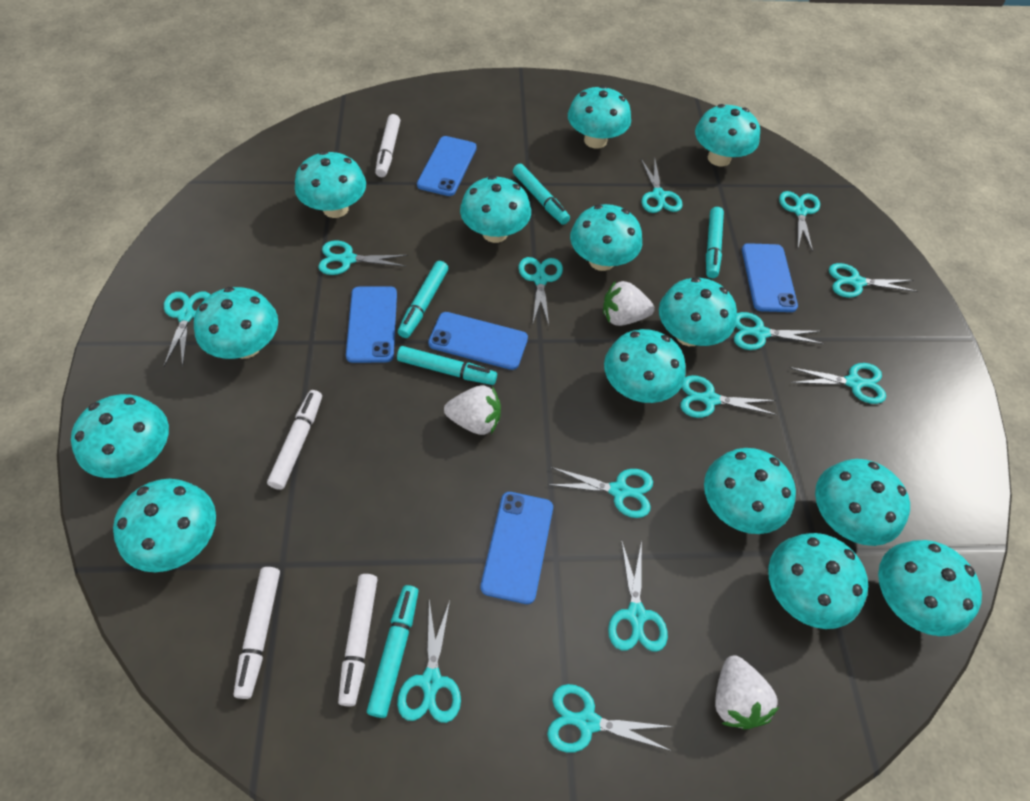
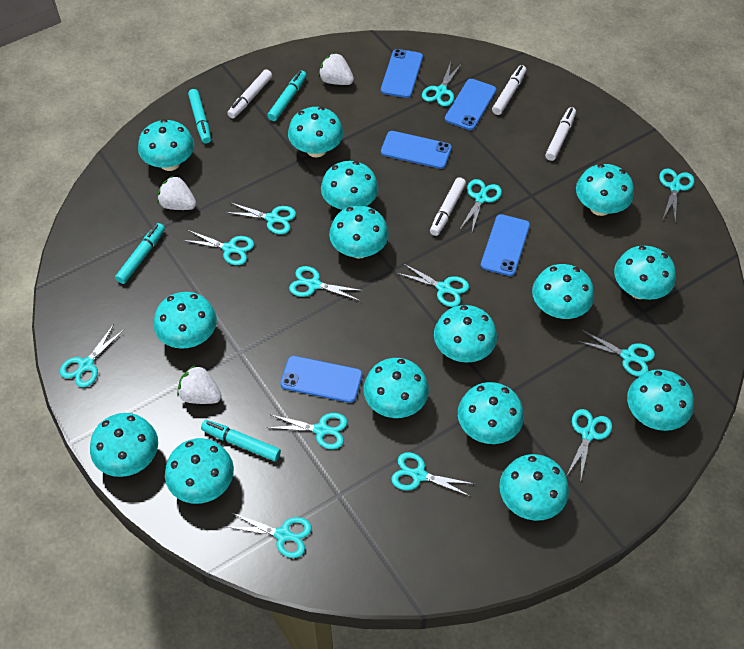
turquoise marker: 5 -> 4
turquoise mushroom: 14 -> 15

